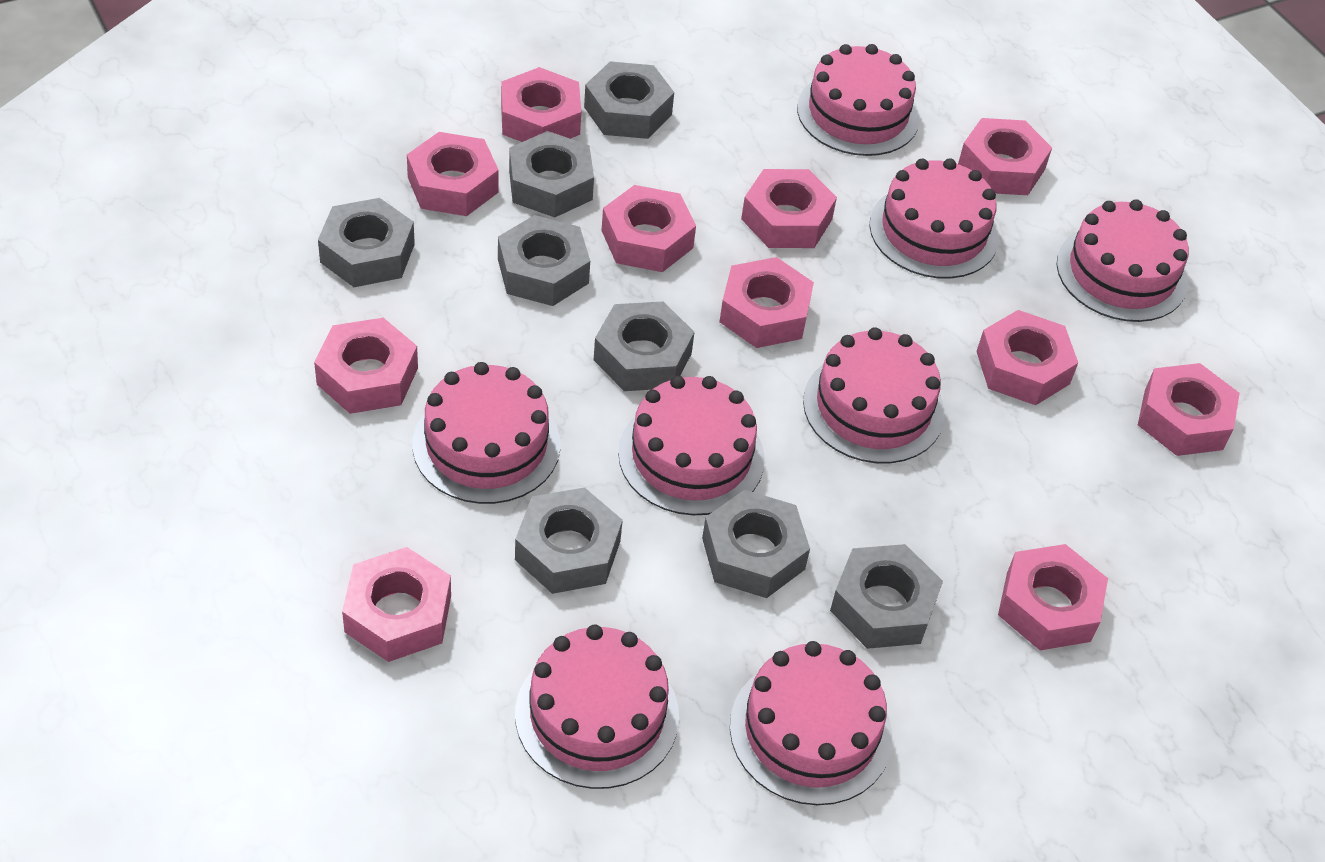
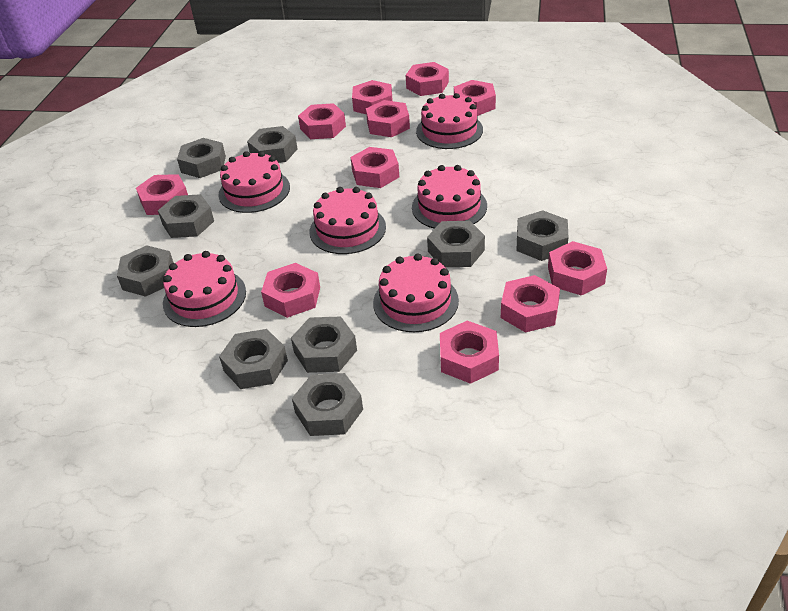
grey nut: 8 -> 9
pink cake: 8 -> 6

